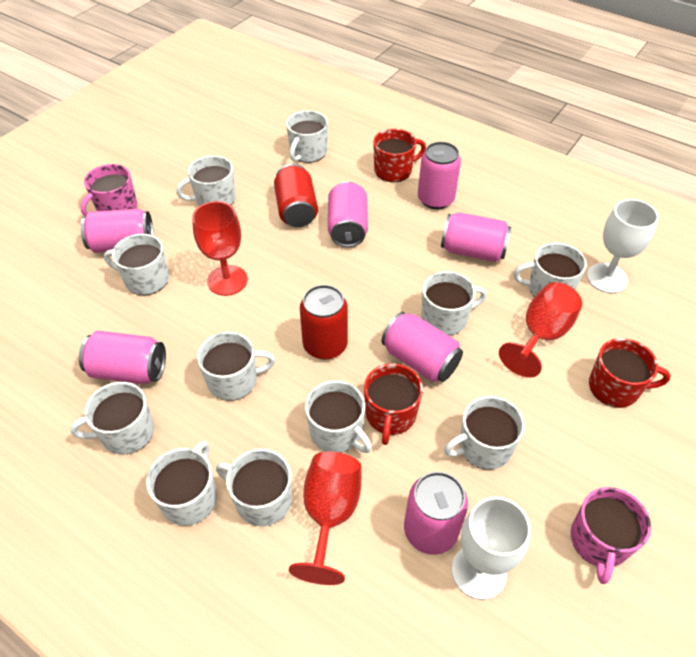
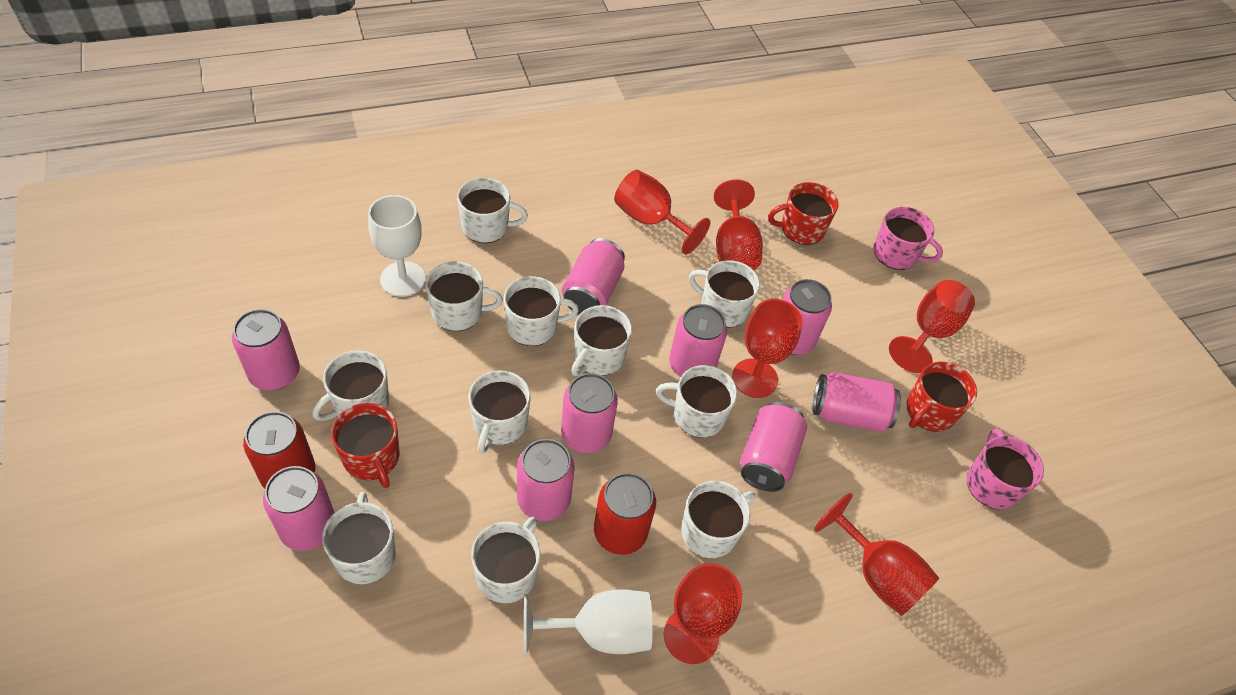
pink can: 7 -> 9
red goblet: 3 -> 6

